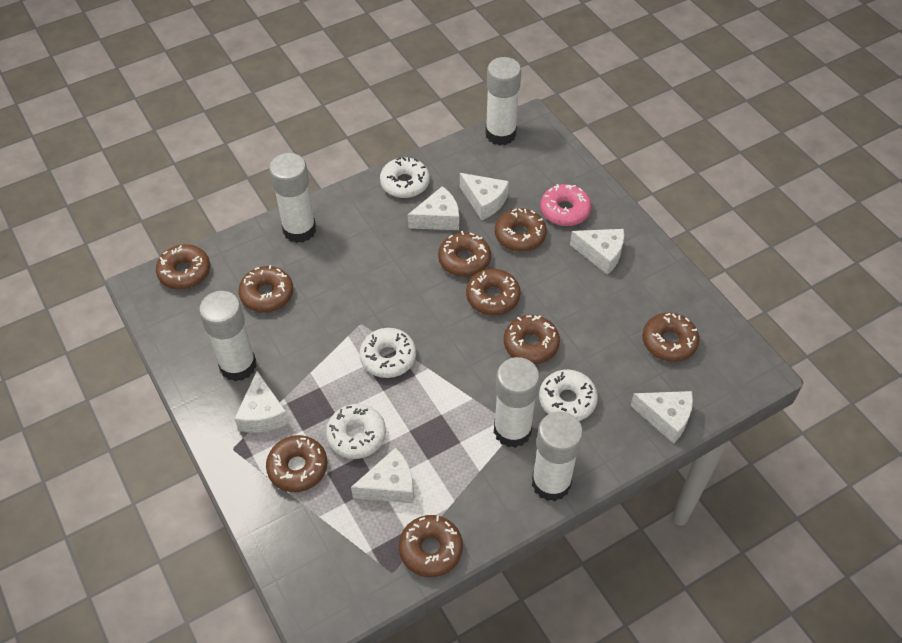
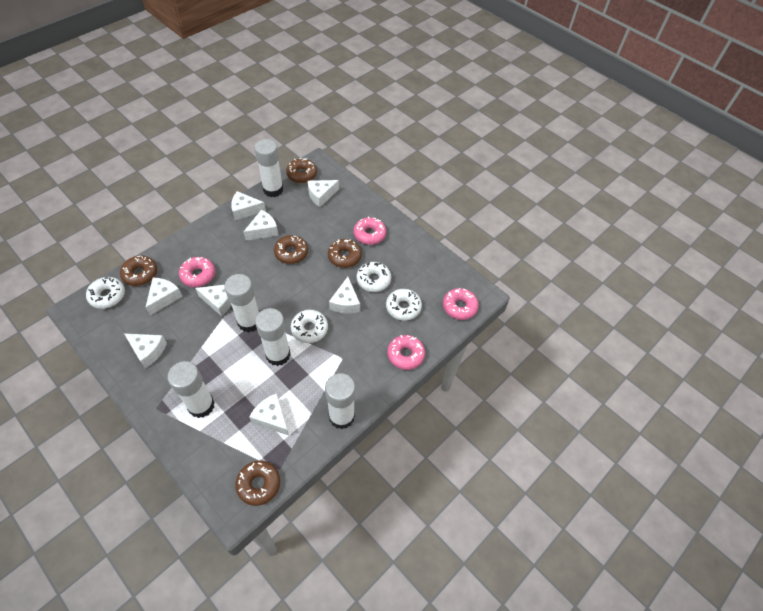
brown donut: 9 -> 5
pink donut: 1 -> 4
white cheese: 6 -> 8

